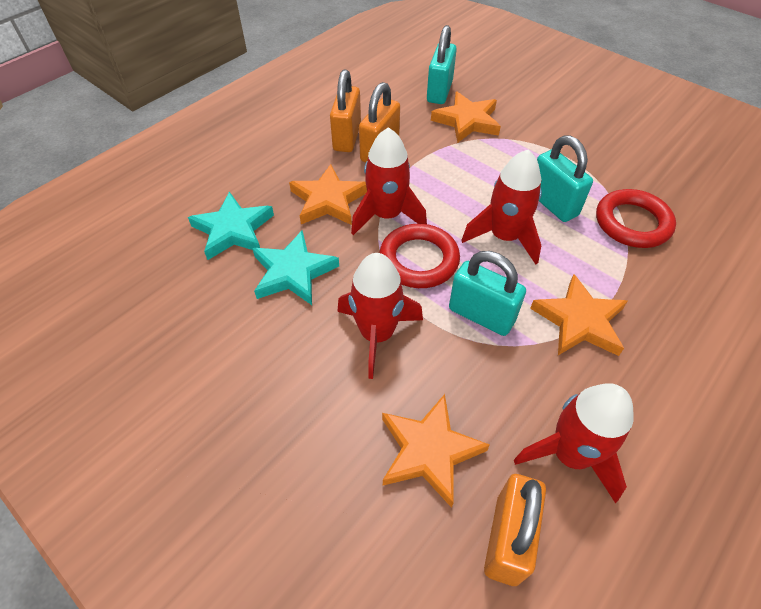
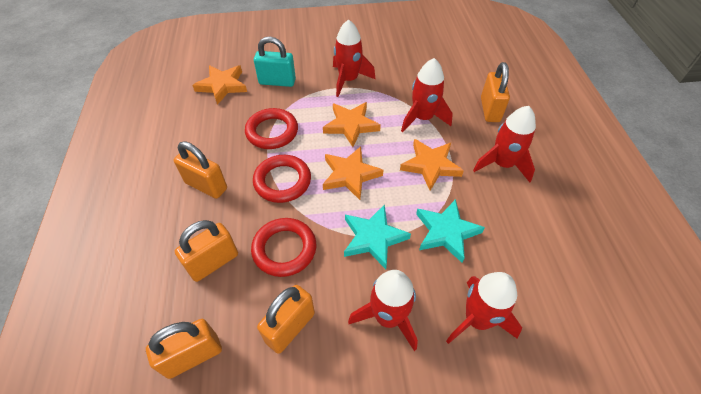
orange padlock: 3 -> 5
red ring: 2 -> 3
red rocket: 4 -> 5
turquoise padlock: 3 -> 1

